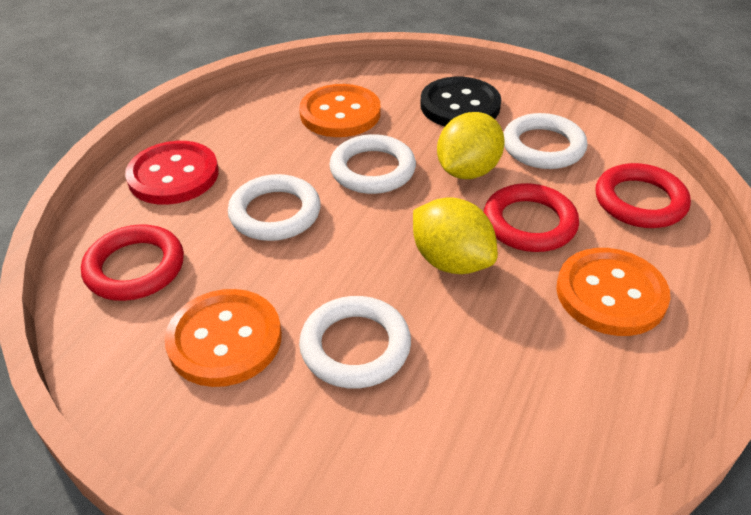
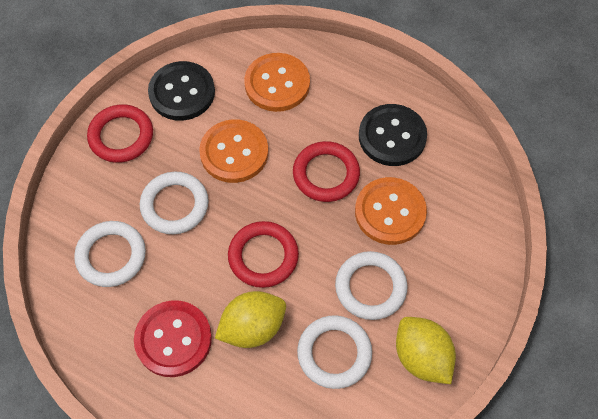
black button: 1 -> 2

